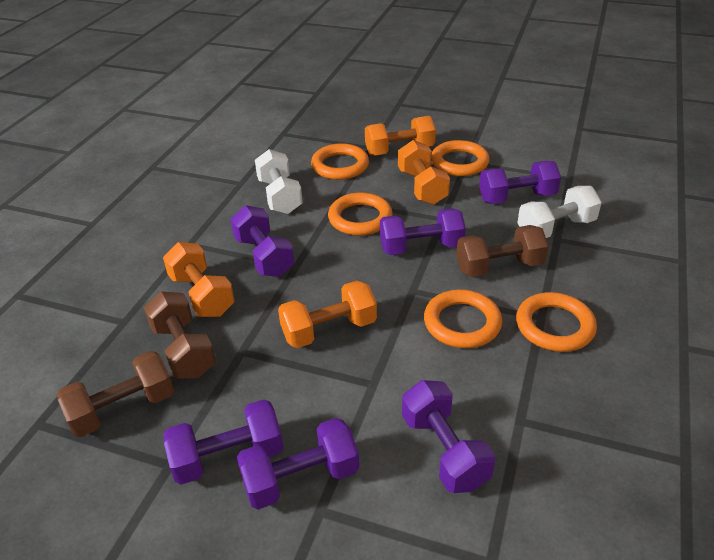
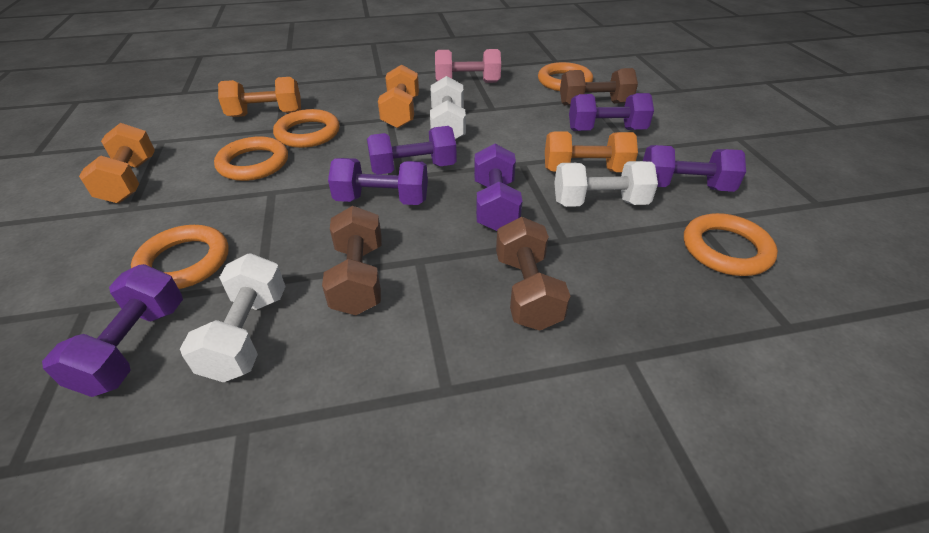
pink dumbbell: 0 -> 1
white dumbbell: 2 -> 3

